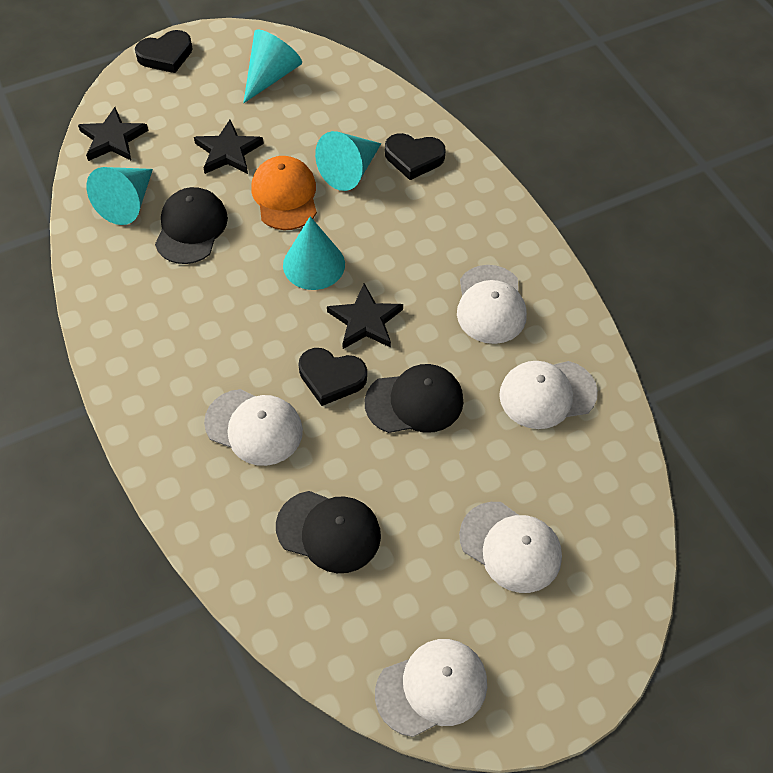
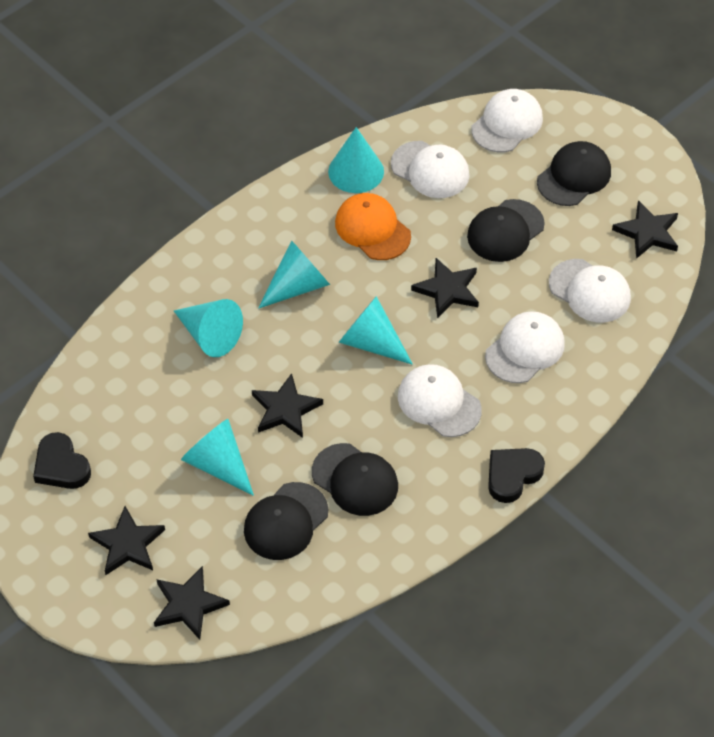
black cap: 3 -> 4
black heart: 3 -> 2
black star: 3 -> 5
turquoise cone: 4 -> 5

